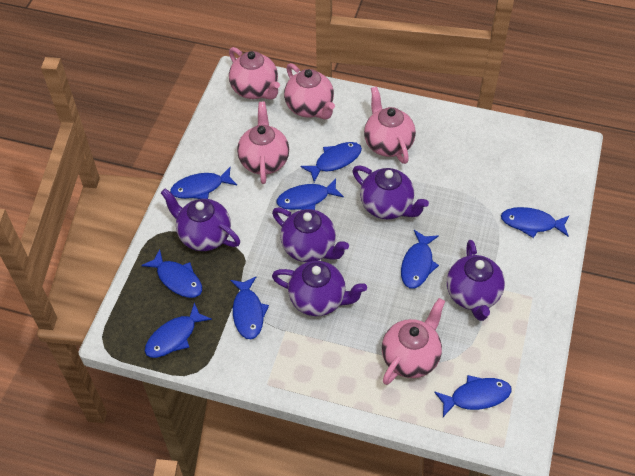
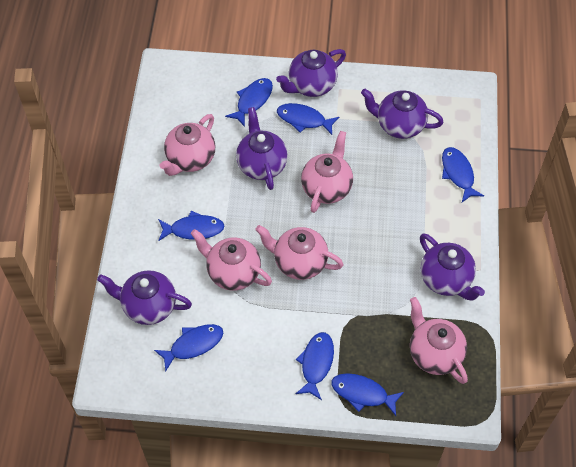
blue fish: 9 -> 7

